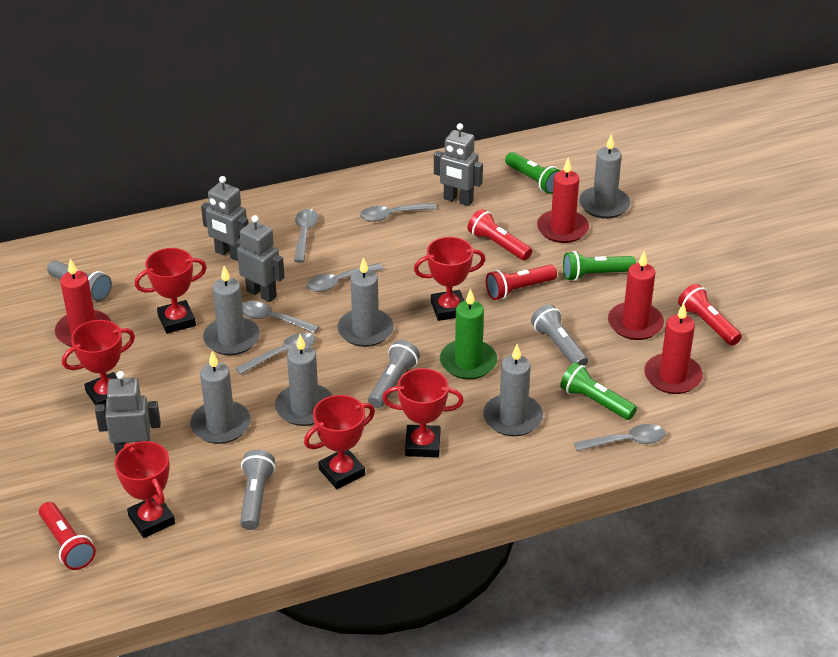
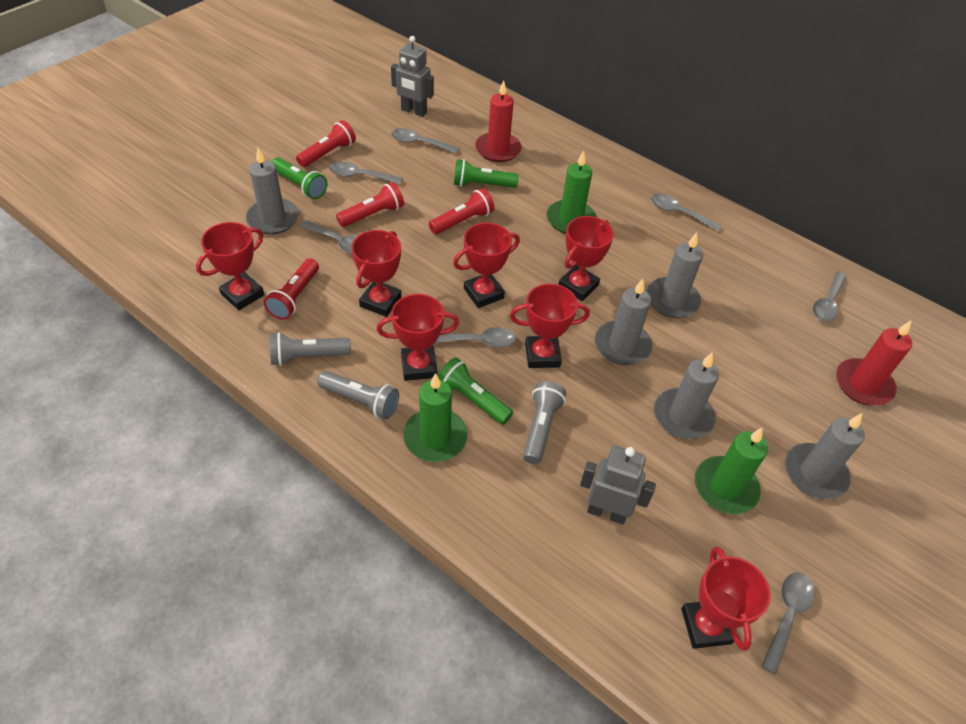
green candle: 1 -> 3
grey candle: 6 -> 5
grey flashlight: 4 -> 3
grey robot: 4 -> 2
grey spoon: 6 -> 7
red candle: 4 -> 2
red trophy: 6 -> 7

